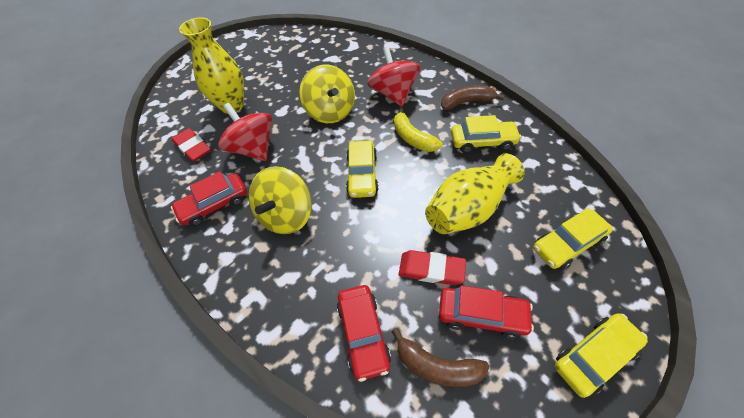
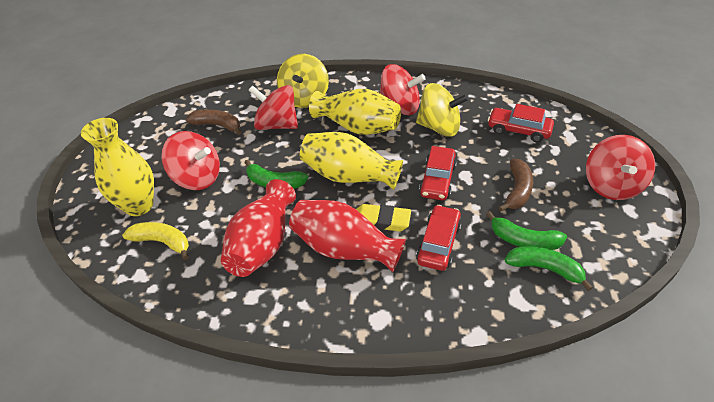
green banana: 0 -> 3
red eraser: 2 -> 0
red spinning top: 2 -> 4
red vase: 0 -> 2
yellow car: 4 -> 0
yellow eraser: 0 -> 1
yellow vase: 2 -> 3

